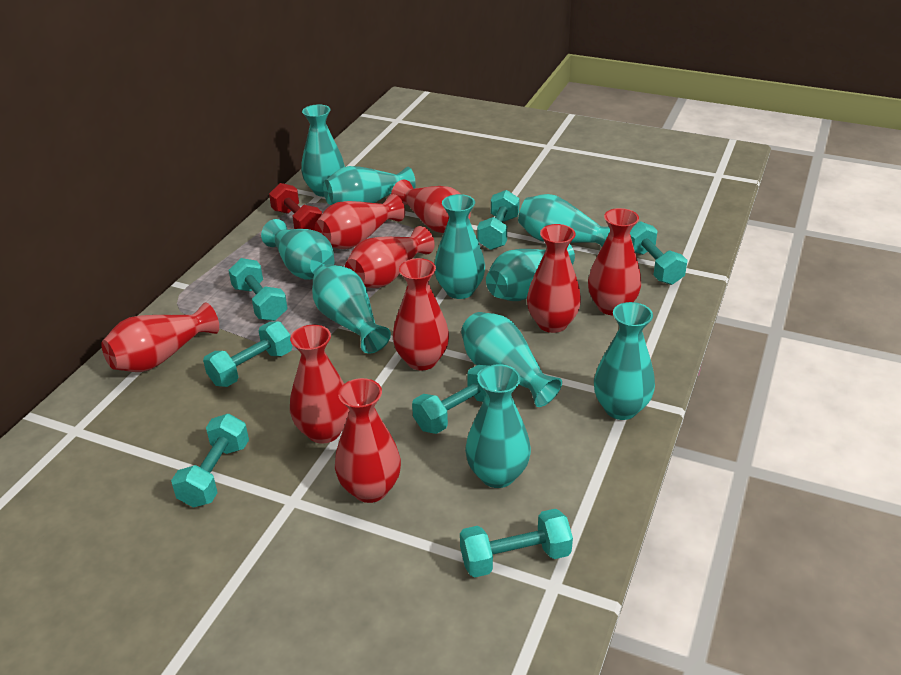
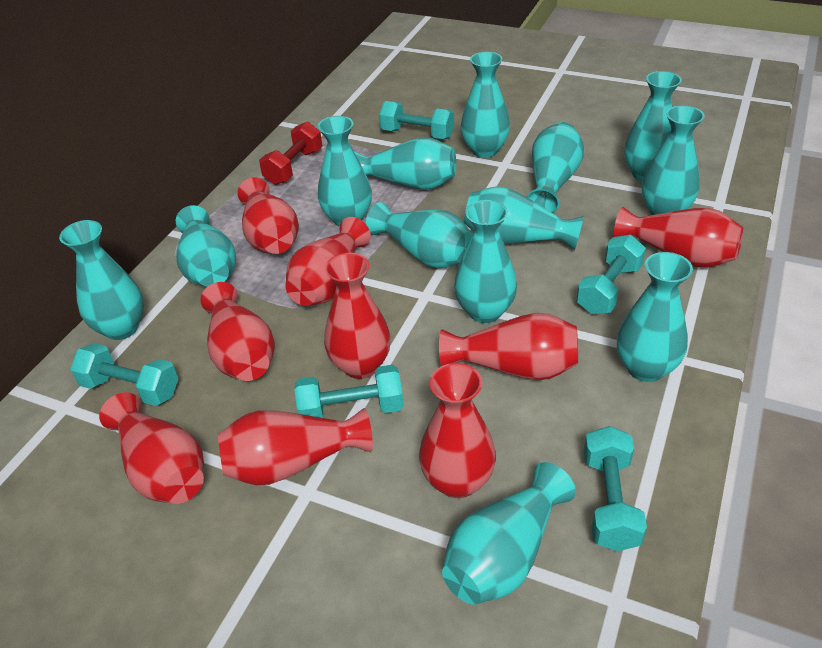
turquoise dumbbell: 7 -> 5
turquoise vase: 10 -> 13

